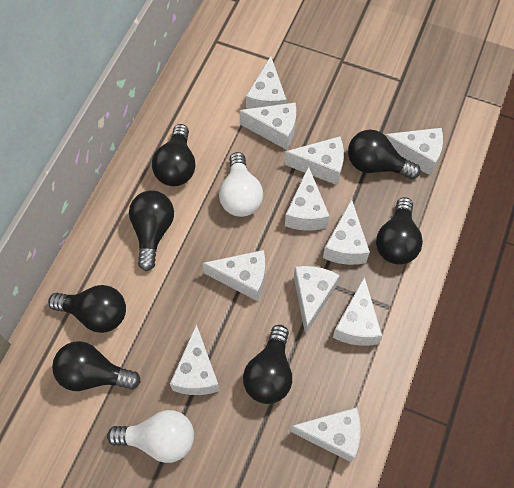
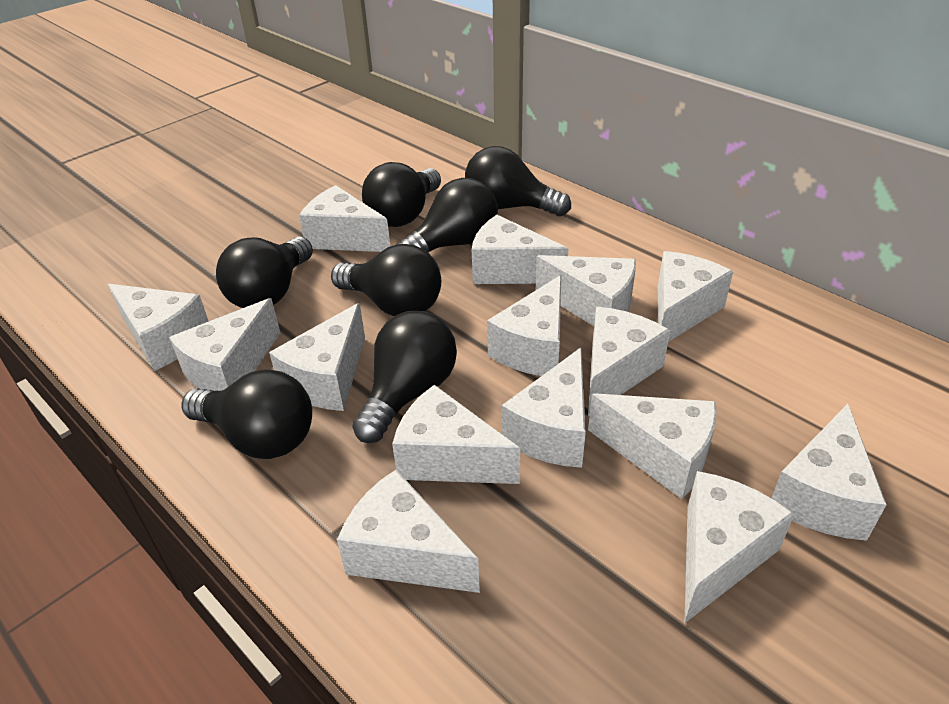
white cheese: 11 -> 15
white light bulb: 2 -> 0

